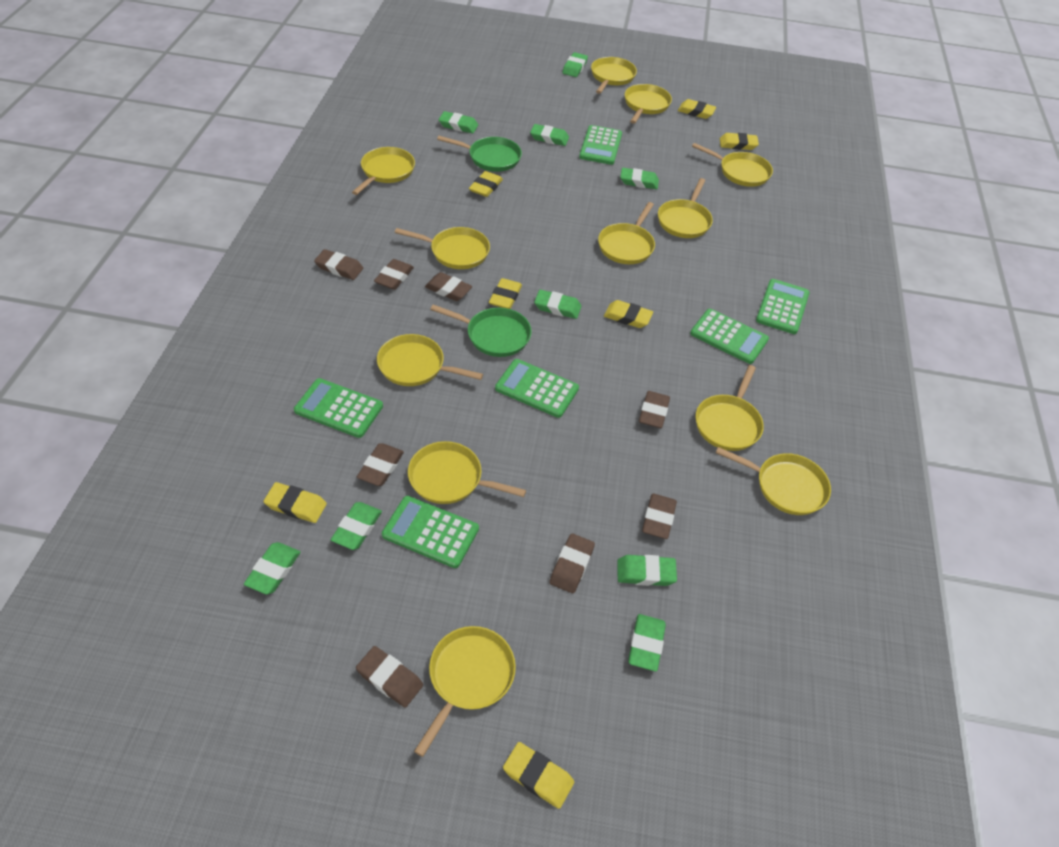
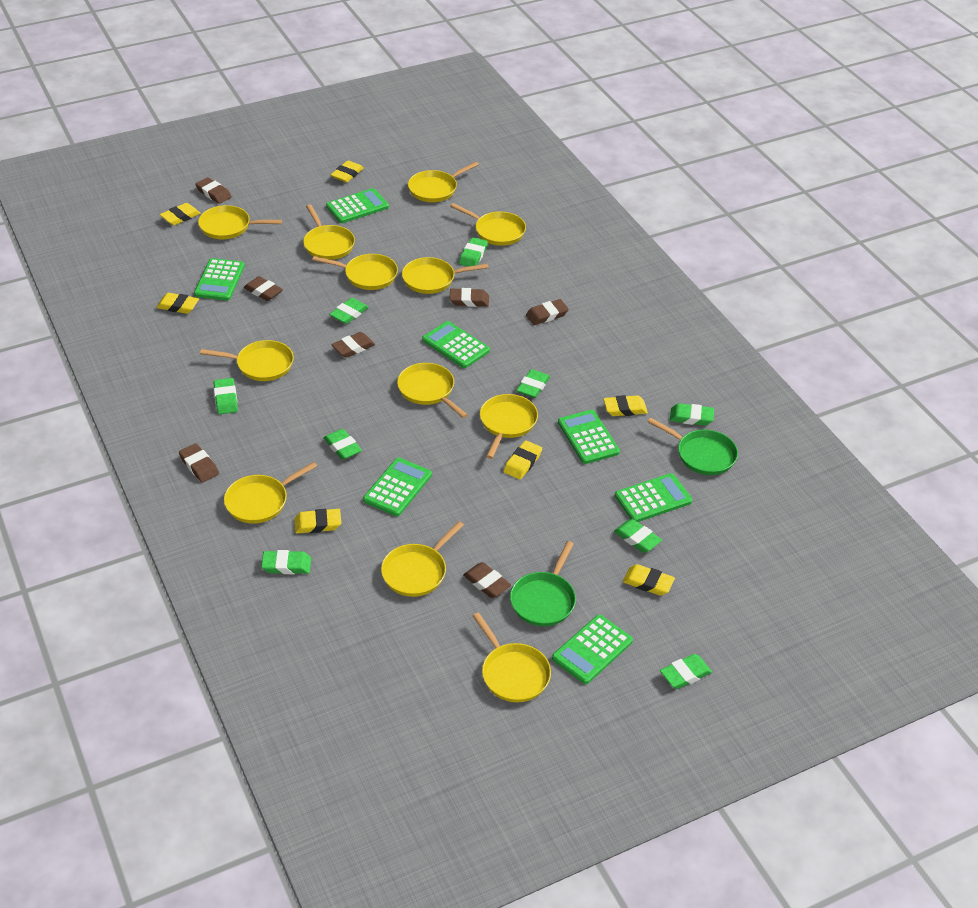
brown eraser: 8 -> 7
green calculator: 6 -> 7

